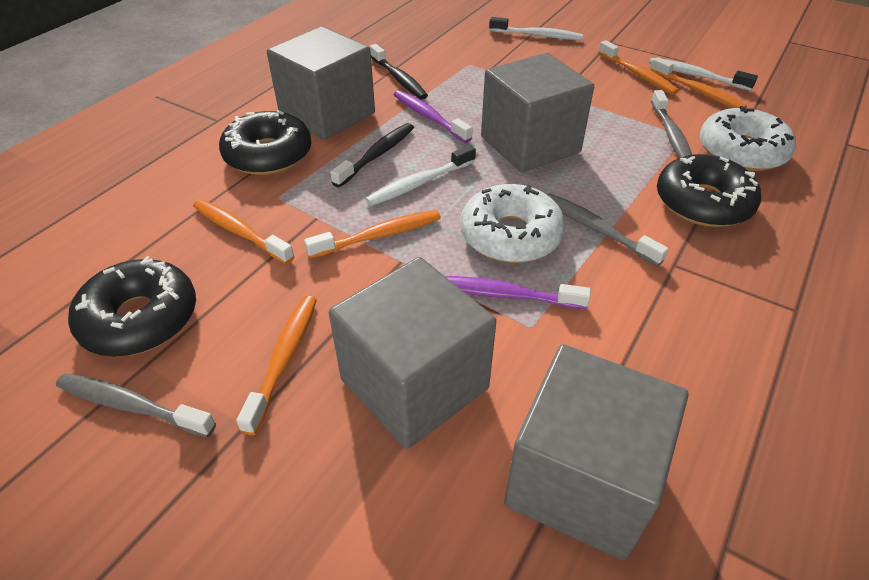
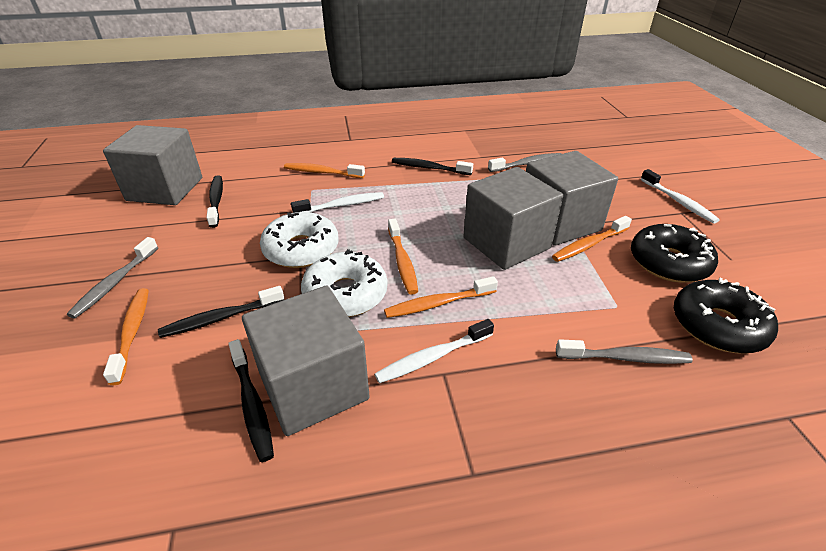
black donut: 3 -> 2
black toothbrush: 2 -> 4
purple toothbrush: 2 -> 0

